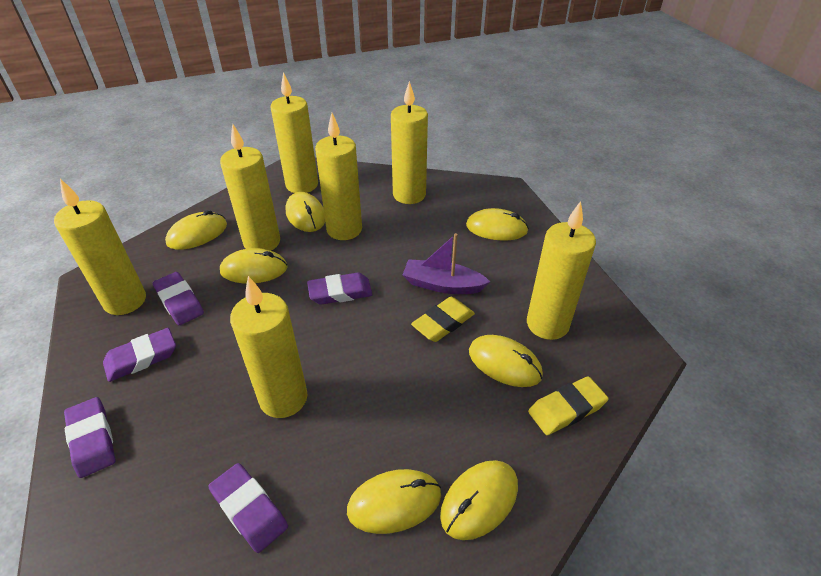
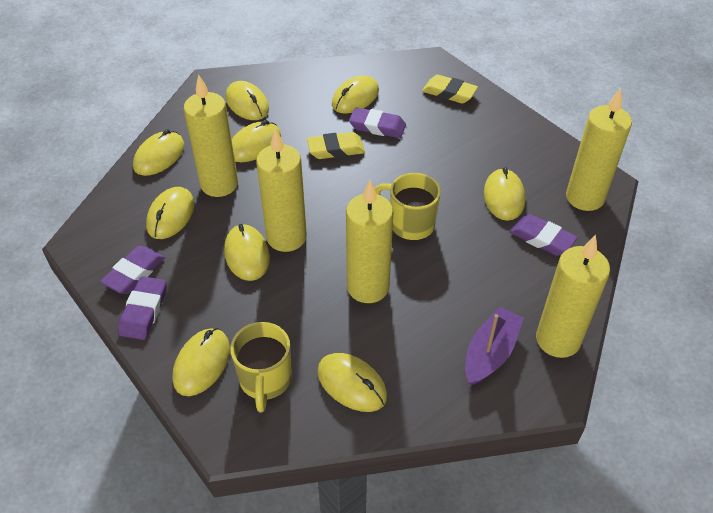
purple eraser: 5 -> 4
yellow candle: 7 -> 5
yellow mouse: 7 -> 9
yellow mug: 0 -> 2

